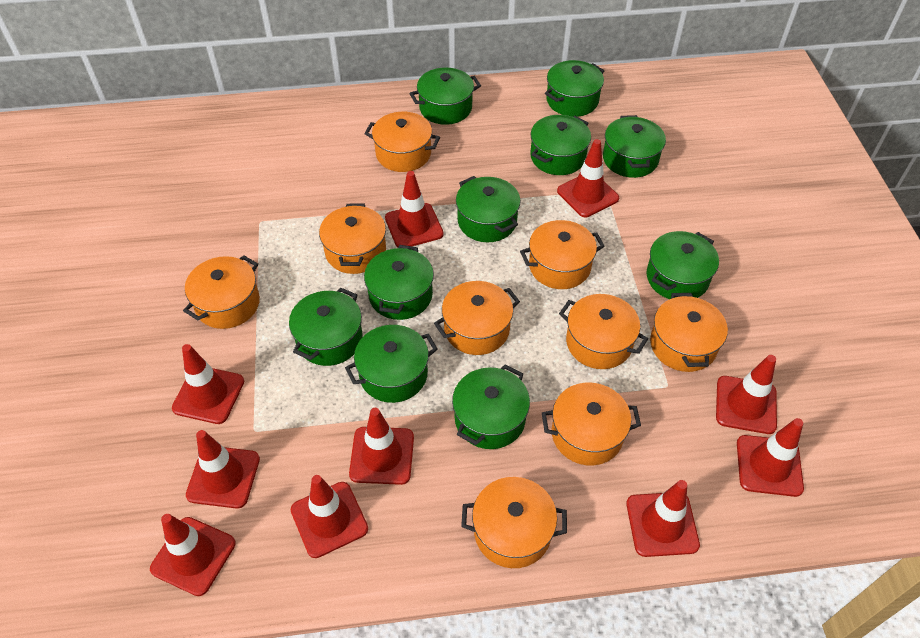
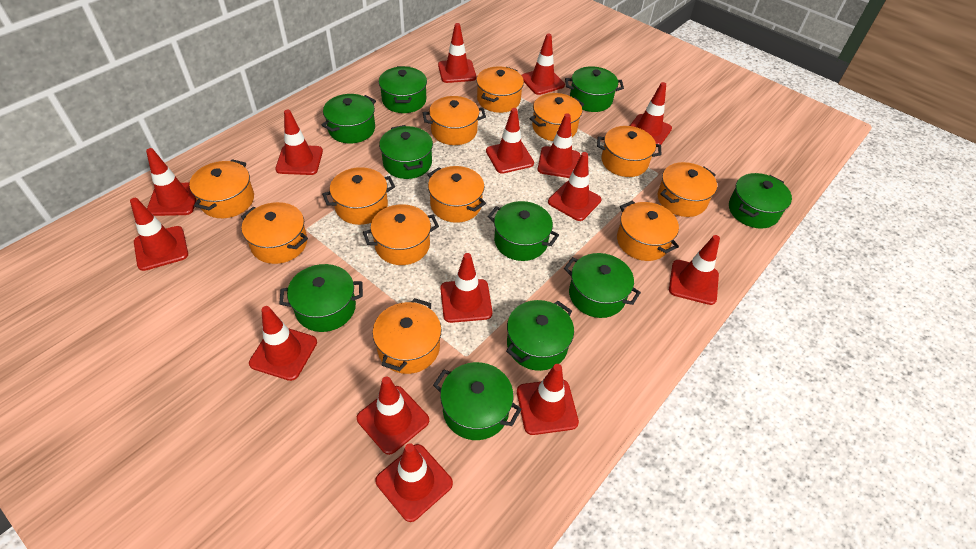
orange pot: 9 -> 12
red traffic cone: 10 -> 15

